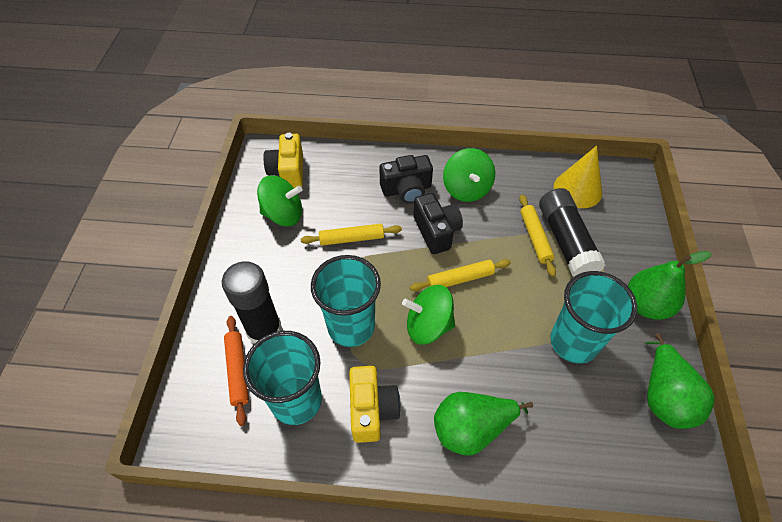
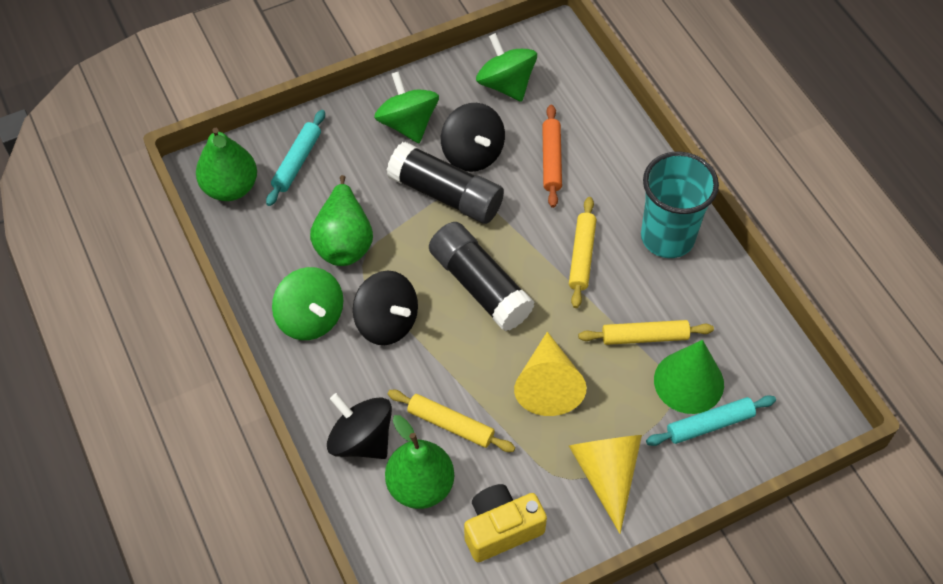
black camera: 2 -> 0
black spinning top: 0 -> 3
green cone: 0 -> 1
turquoise cup: 3 -> 1
turquoise rolling pin: 0 -> 2
yellow camera: 2 -> 1
yellow cone: 1 -> 2

